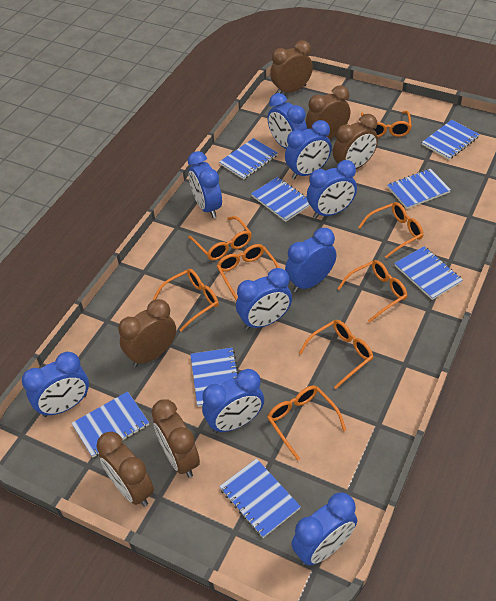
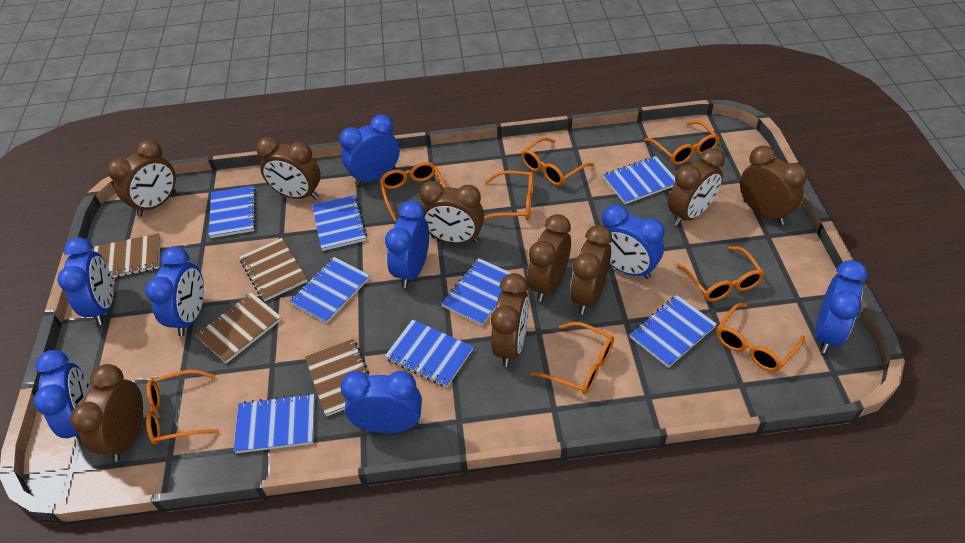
blue clock: 9 -> 8
brown clock: 6 -> 9
brown notebook: 0 -> 4

